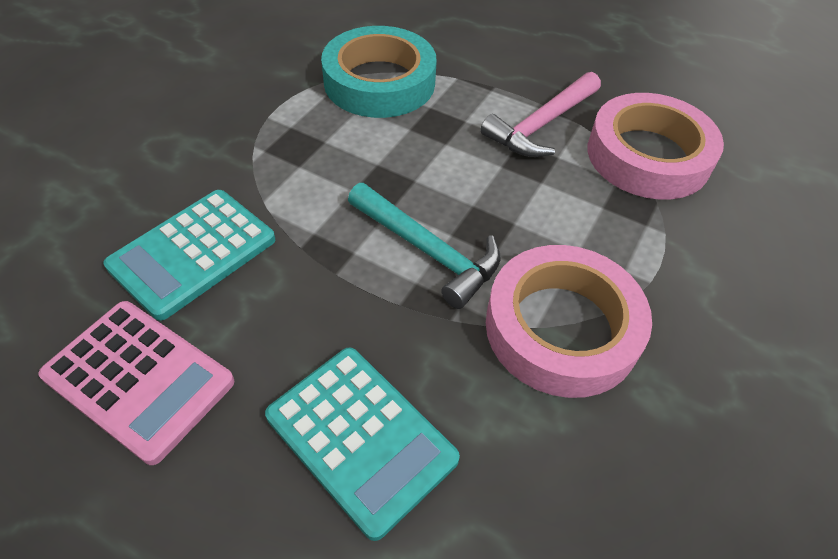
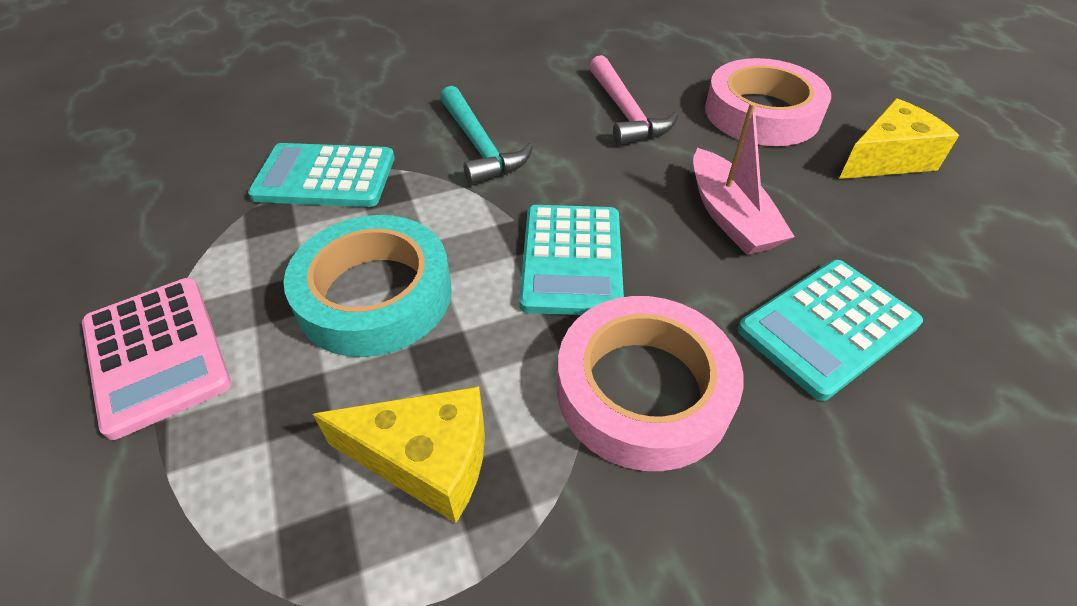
pink boat: 0 -> 1
turquoise calculator: 2 -> 3
yellow cheese: 0 -> 2

